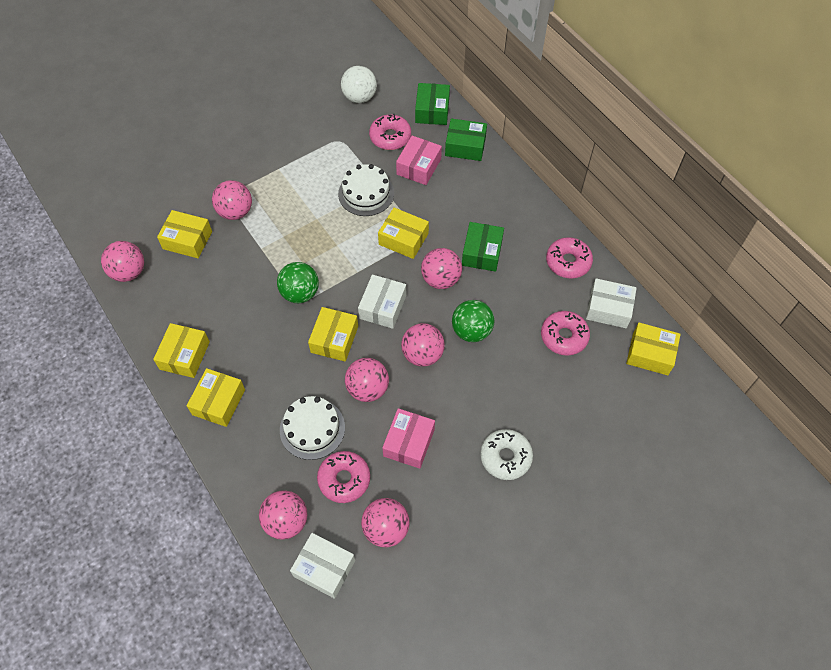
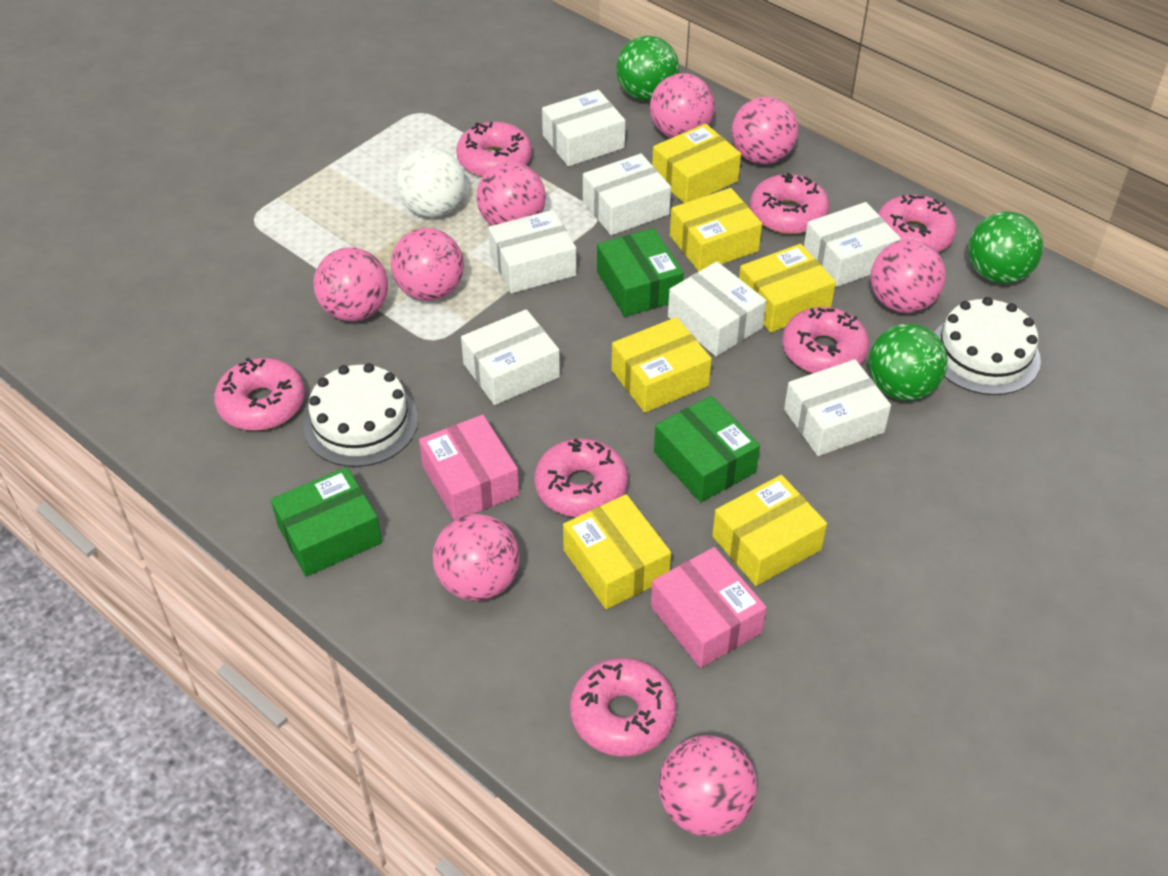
green ball: 2 -> 3
pink ball: 7 -> 8
pink donut: 4 -> 7
white box: 3 -> 7
white donut: 1 -> 0

